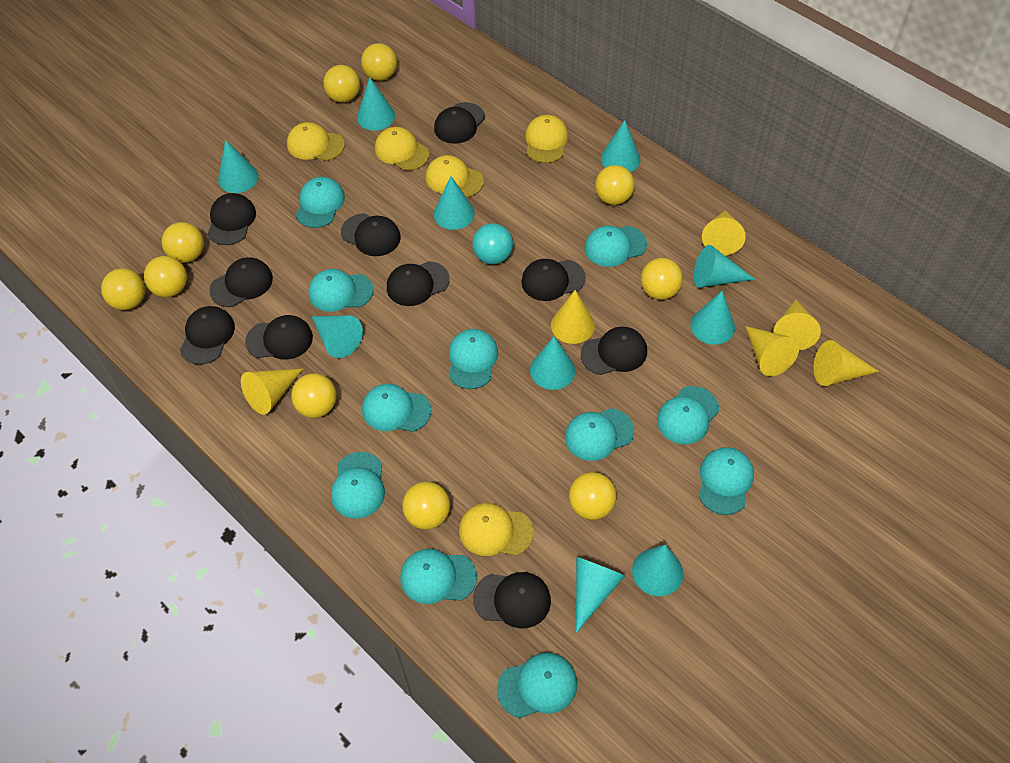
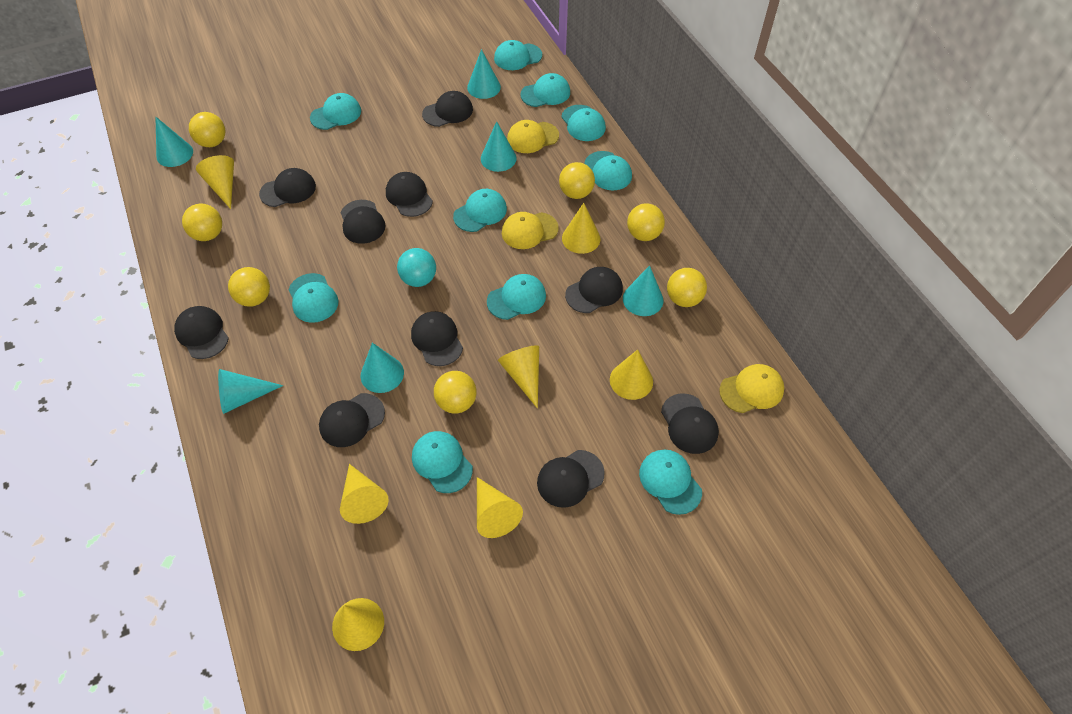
turquoise cap: 11 -> 10
turquoise cone: 10 -> 6
yellow ball: 10 -> 7
yellow cap: 5 -> 3
yellow cone: 6 -> 7

